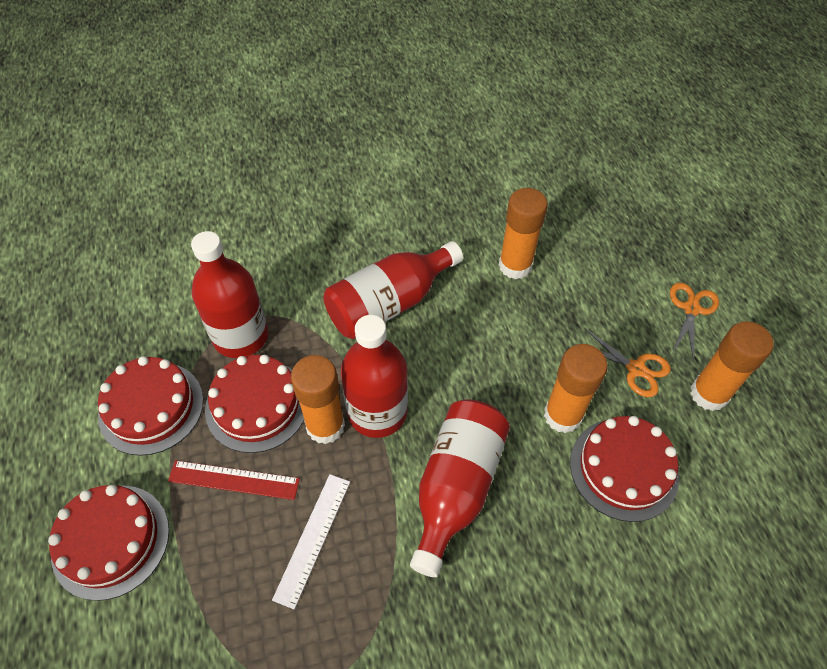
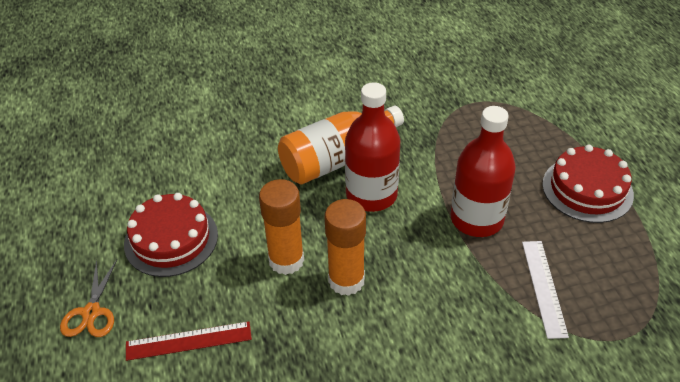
orange bottle: 0 -> 1
orange glue stick: 4 -> 2
orange scissors: 2 -> 1
red bottle: 4 -> 2
red cake: 4 -> 2

